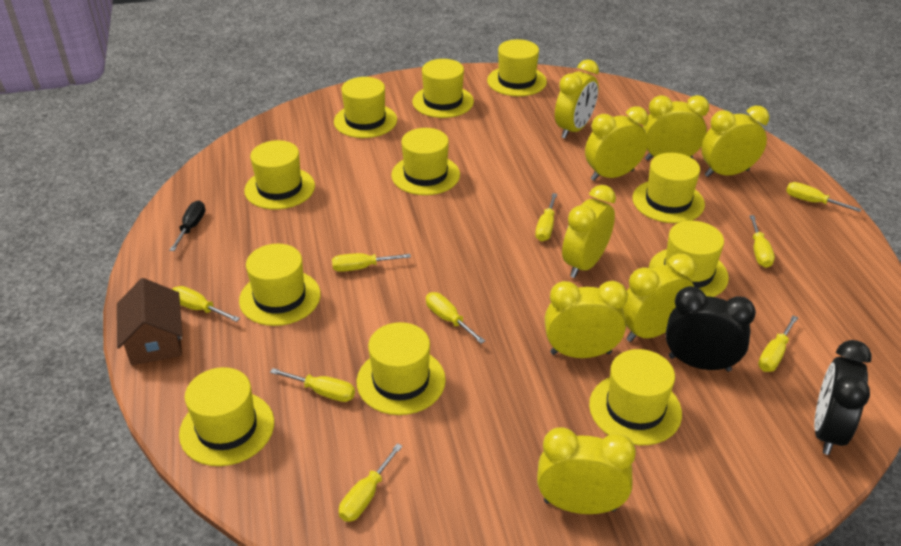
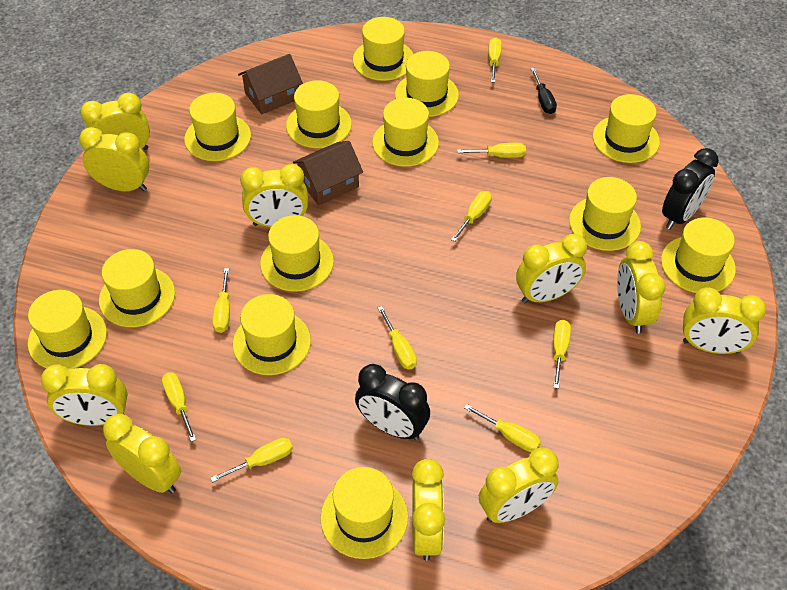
brown house: 1 -> 2
yellow clock: 8 -> 10
yellow hat: 11 -> 13

